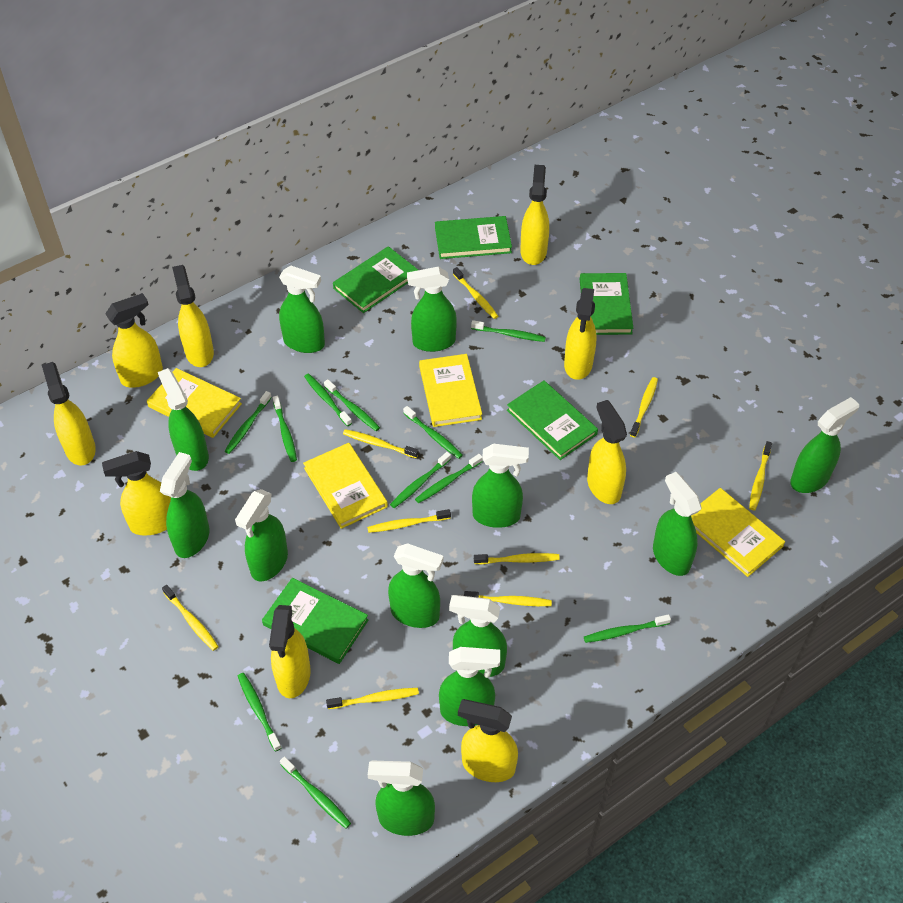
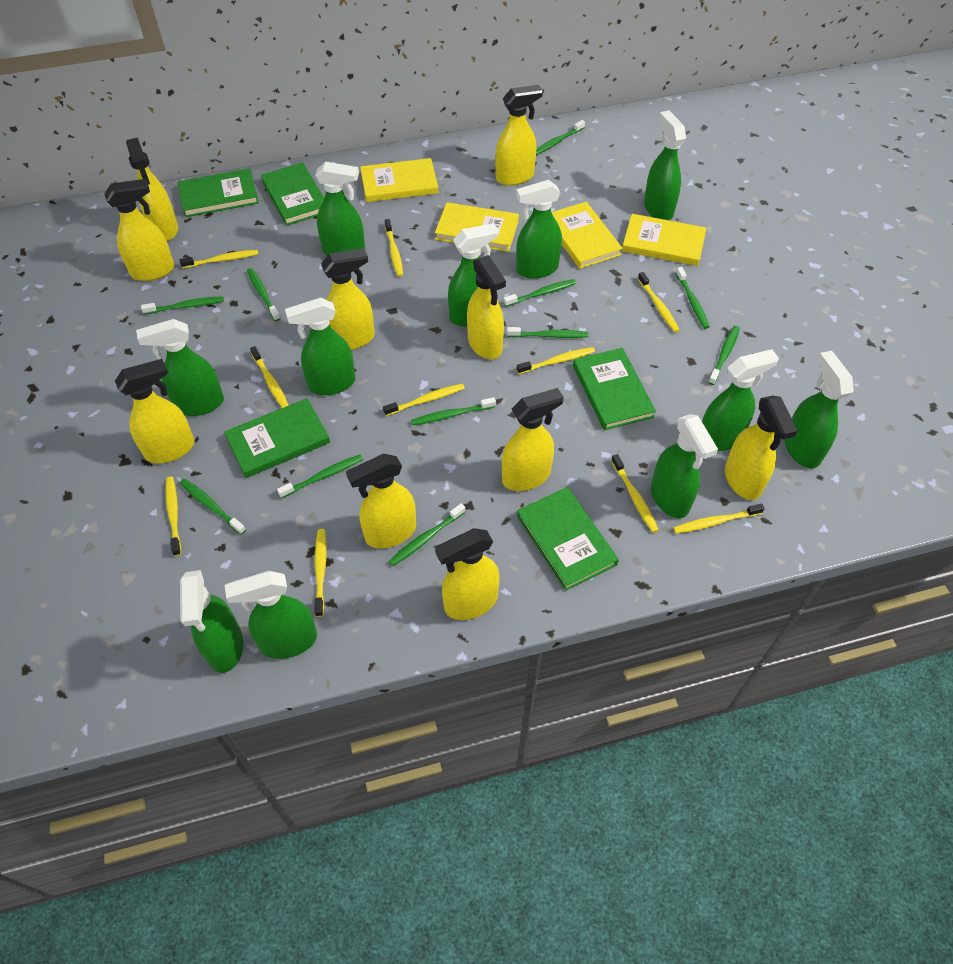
green spray bottle: 12 -> 11
yellow spray bottle: 9 -> 10
yellow toothbrush: 9 -> 10

